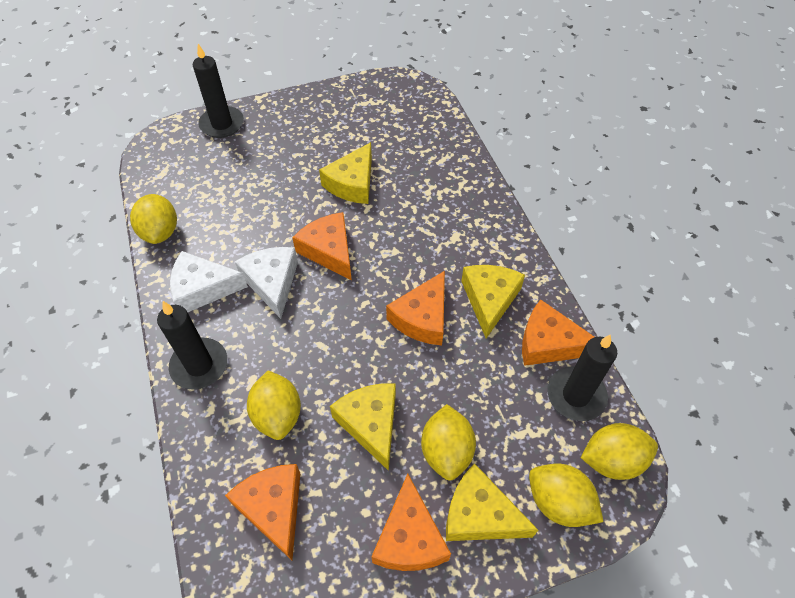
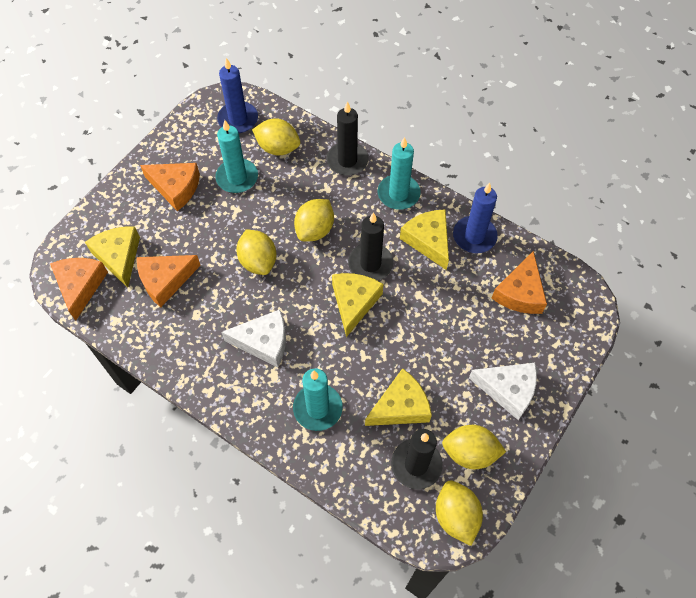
blue candle: 0 -> 2
orange cheese: 5 -> 4
turquoise candle: 0 -> 3

